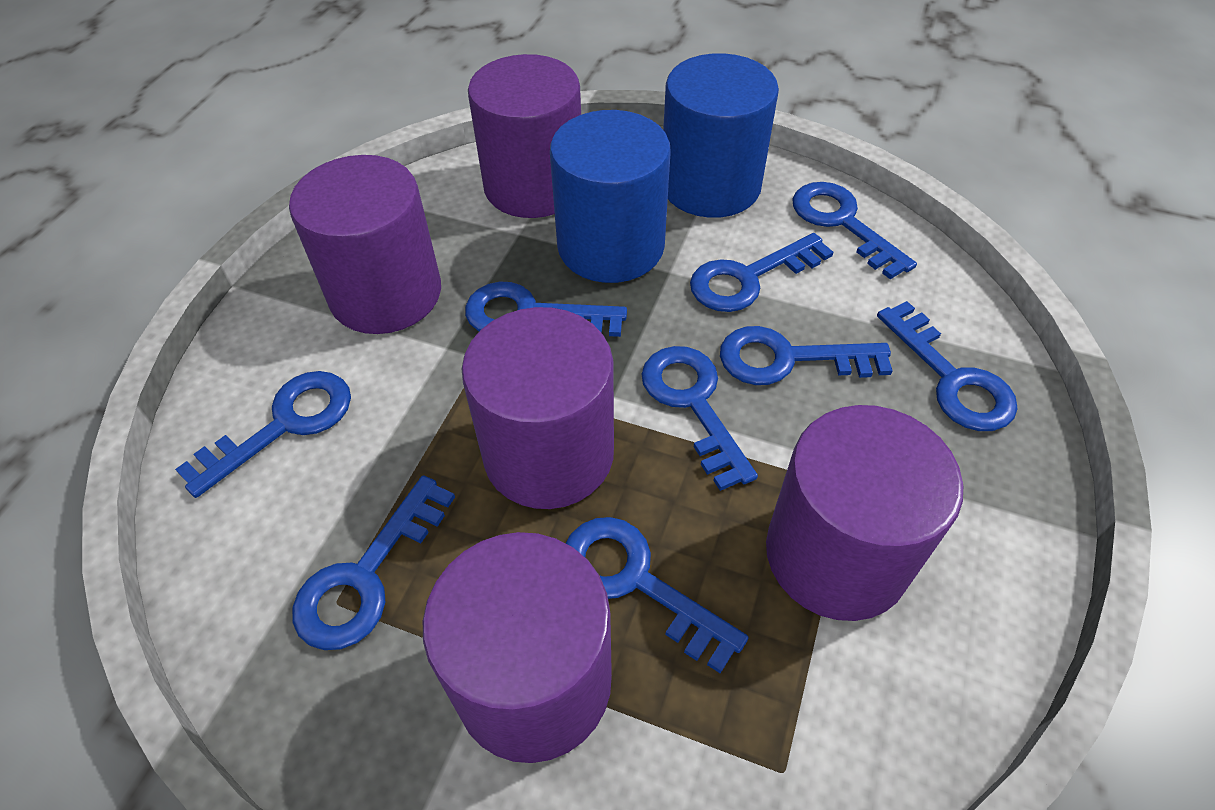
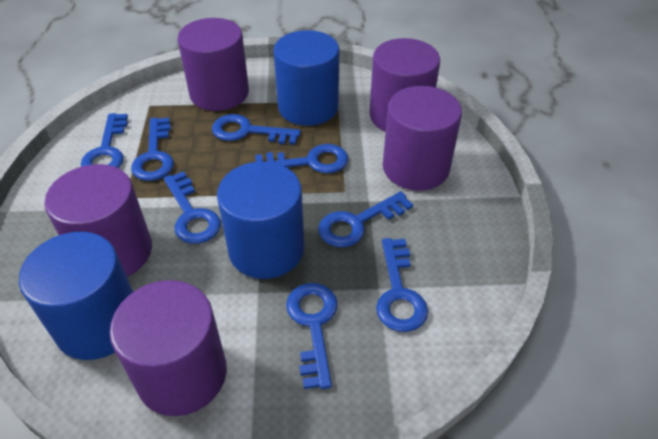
blue cylinder: 2 -> 3
blue key: 9 -> 8

